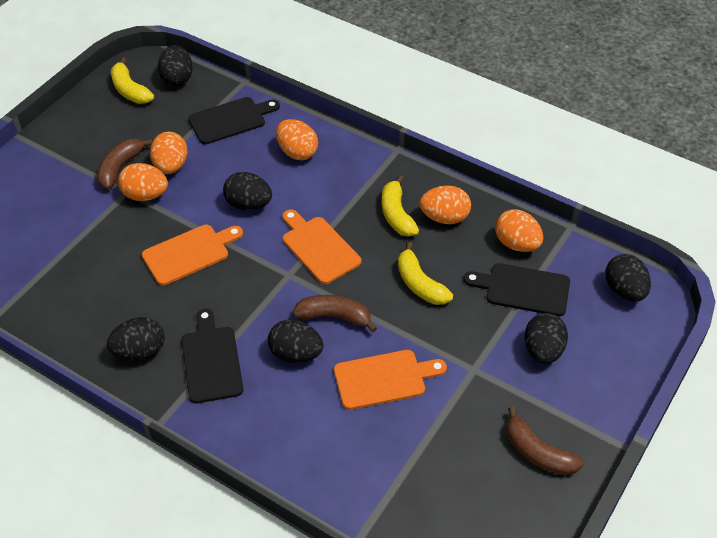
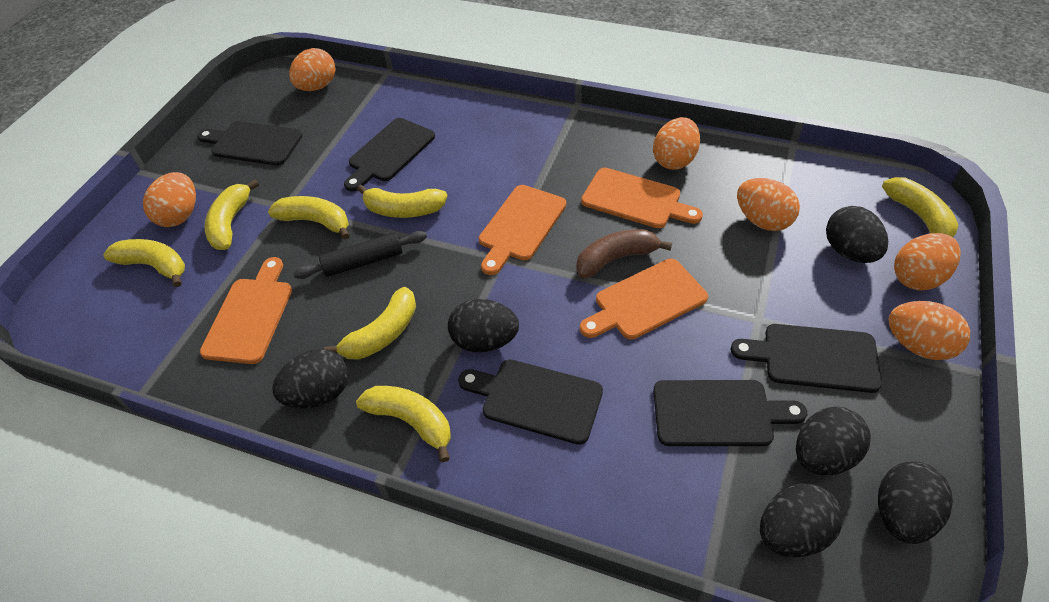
black cutting board: 3 -> 5
black rolling pin: 0 -> 1
brown banana: 3 -> 1
orange cutting board: 3 -> 4
orange egg: 5 -> 6
yellow banana: 3 -> 7

